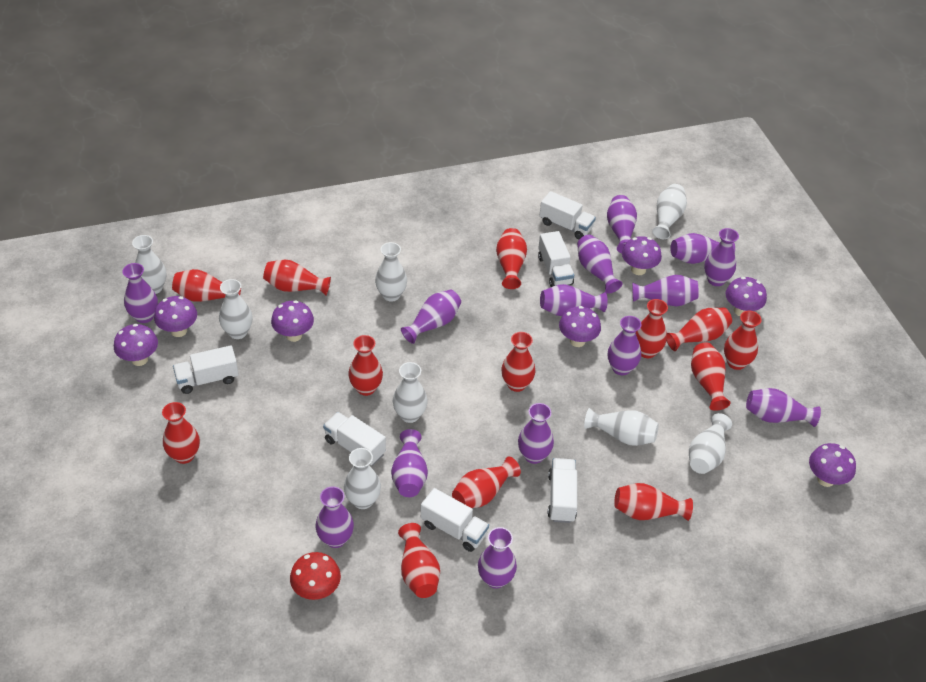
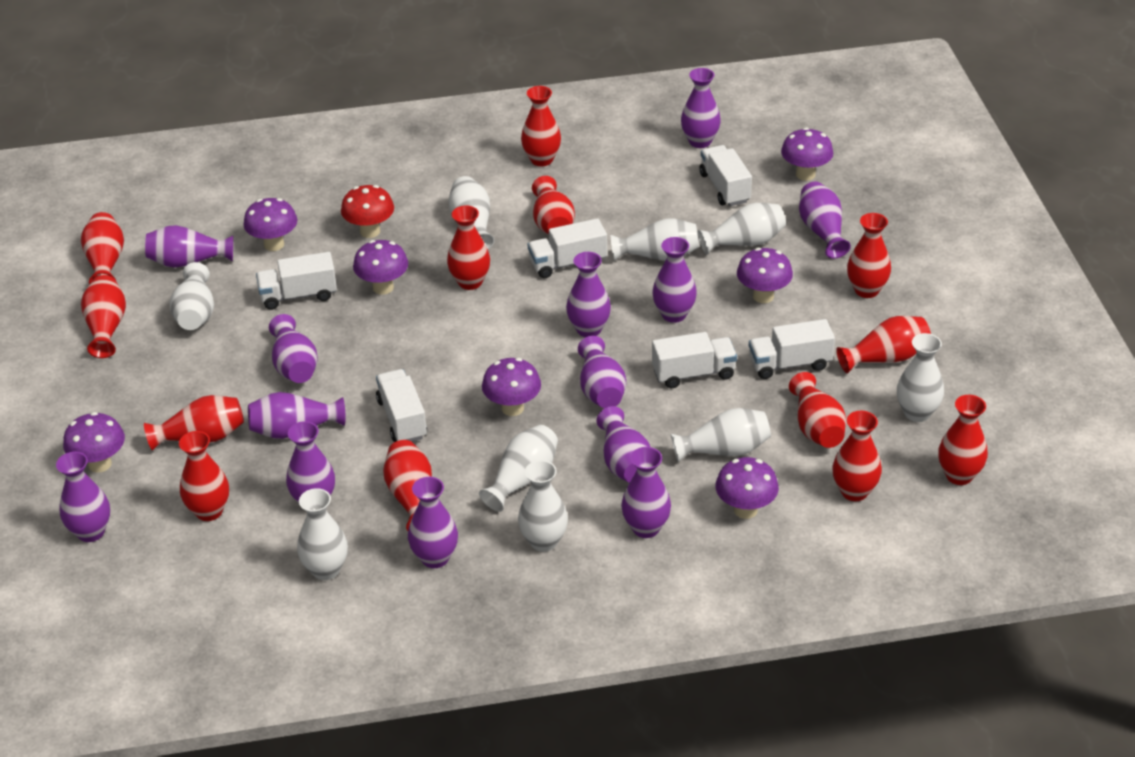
purple vase: 14 -> 13
white vase: 8 -> 9

